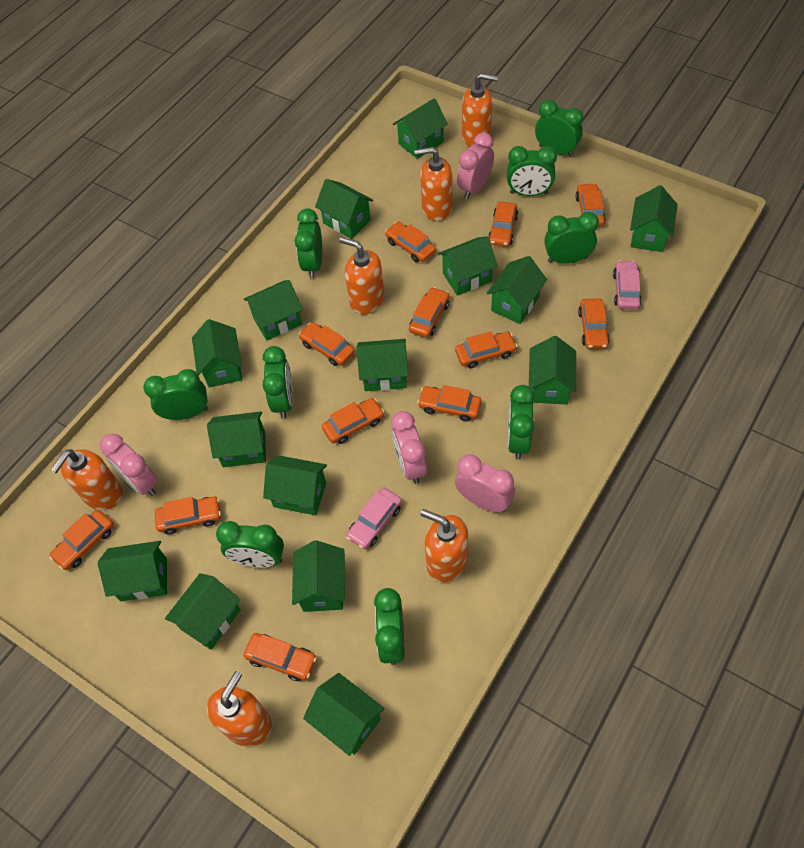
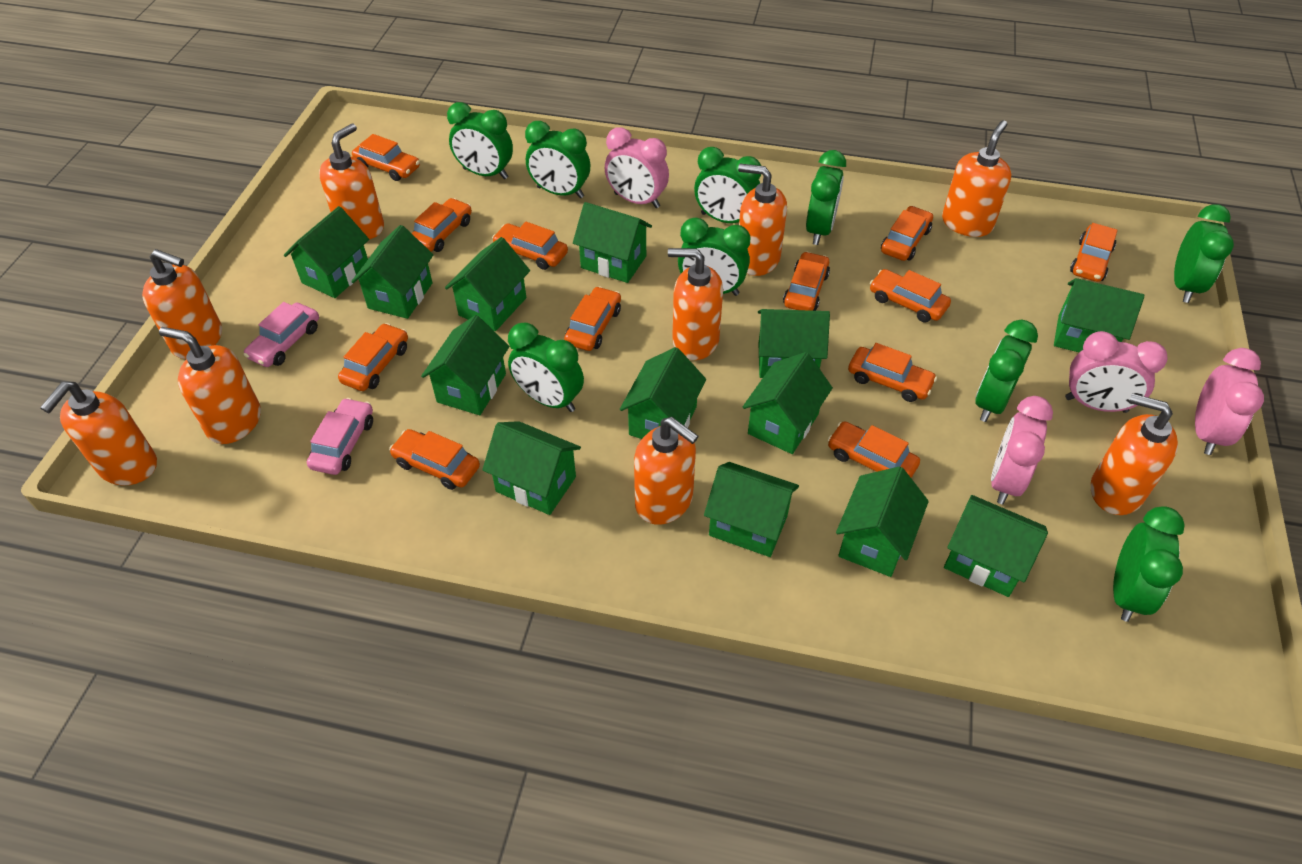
green house: 15 -> 13
orange soap dispenser: 6 -> 9

